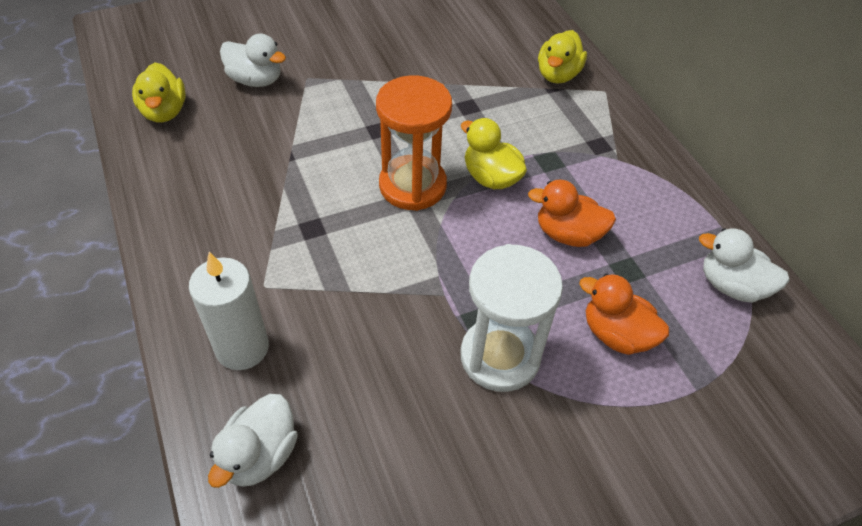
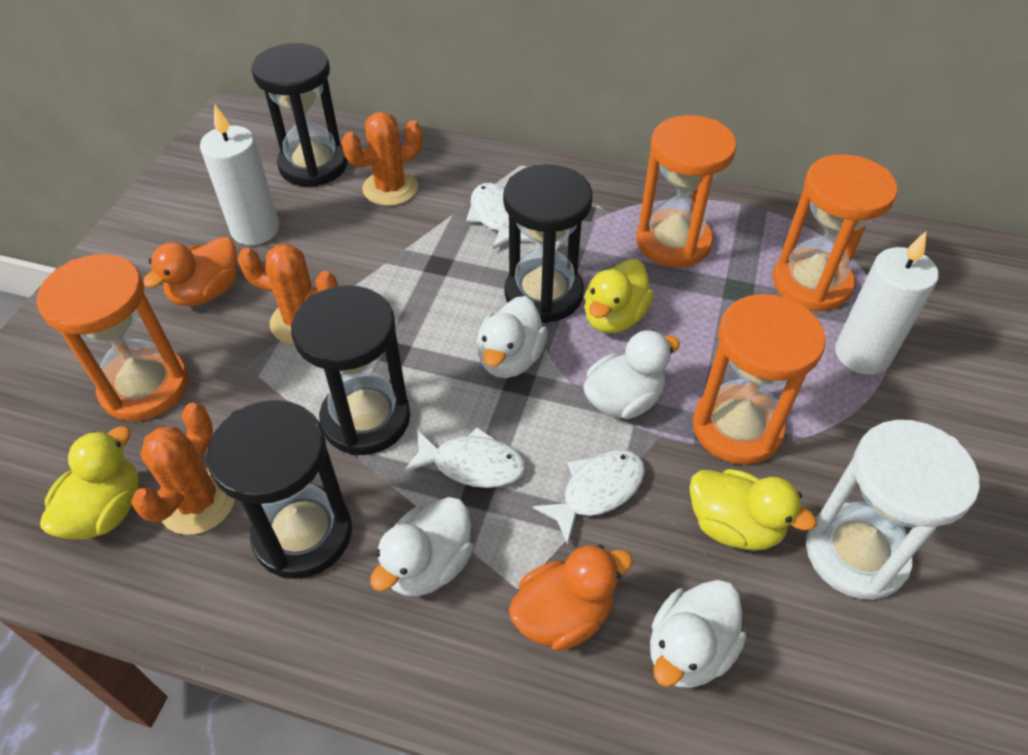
black hourglass: 0 -> 4
orange cactus: 0 -> 3
orange hourglass: 1 -> 4
white candle: 1 -> 2
white duck: 3 -> 4
white fish: 0 -> 3

